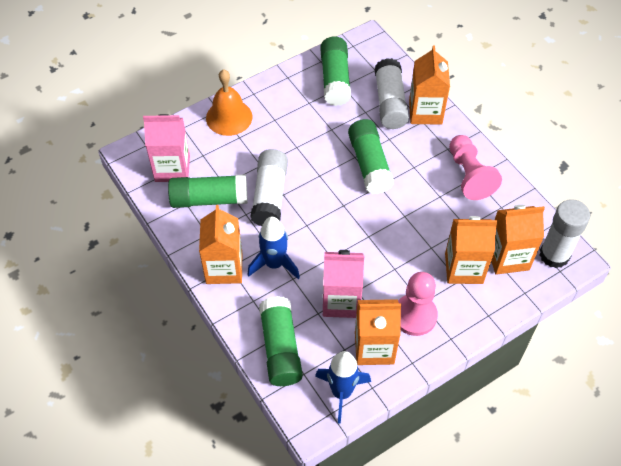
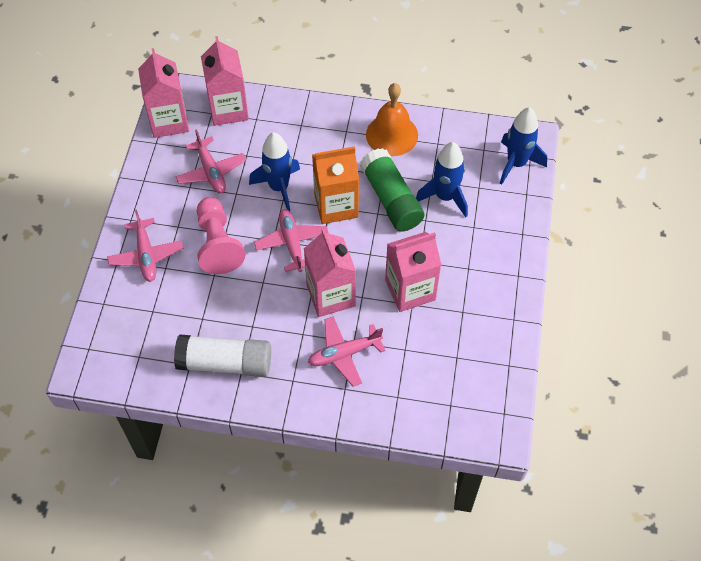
blue rocket: 2 -> 3
green glue stick: 4 -> 1
orange carton: 5 -> 1
pink carton: 2 -> 4
pink pawn: 2 -> 1
pink plane: 0 -> 4
white glue stick: 3 -> 1

